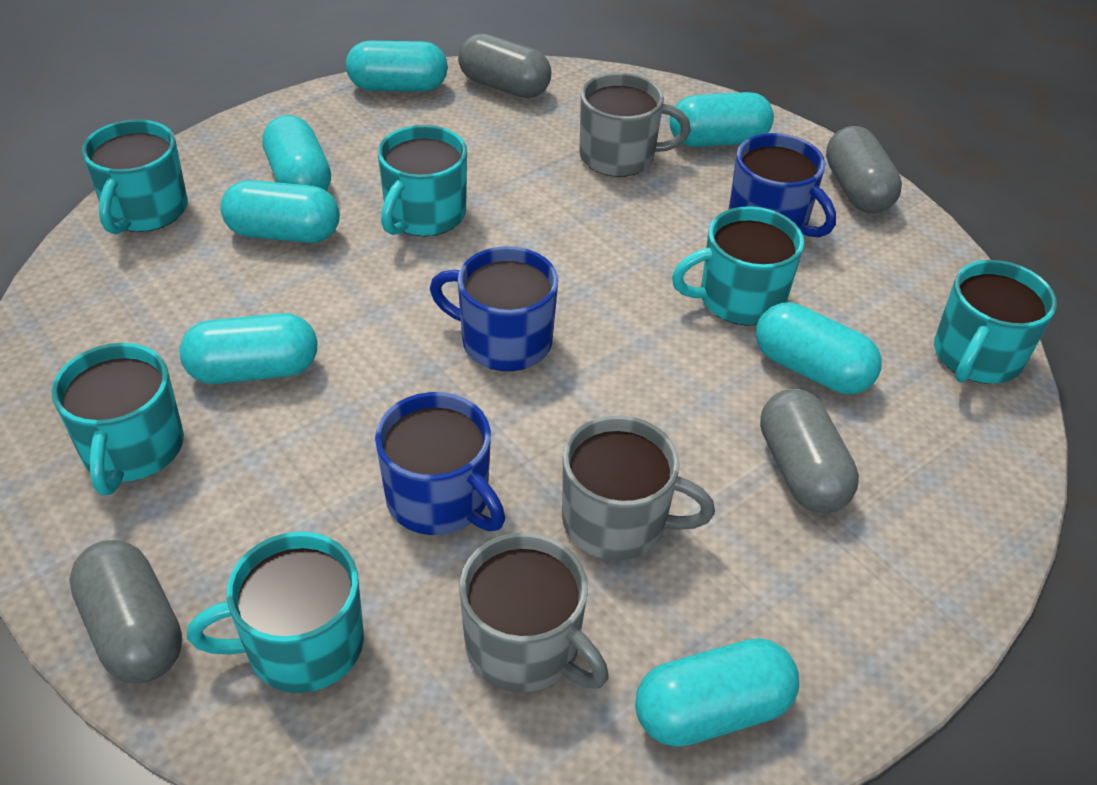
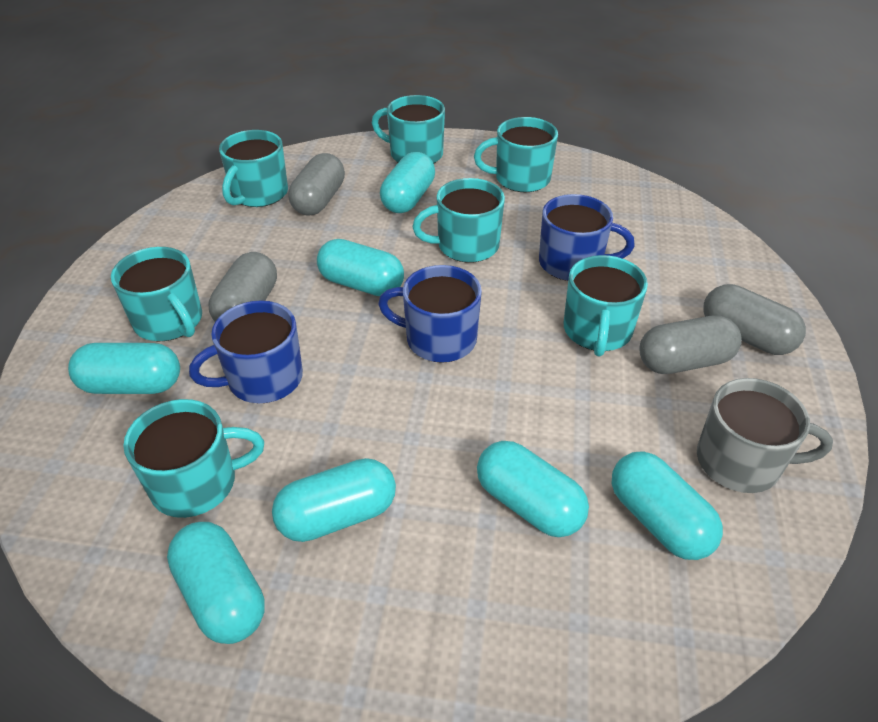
grey mug: 3 -> 1
turquoise mug: 6 -> 7

